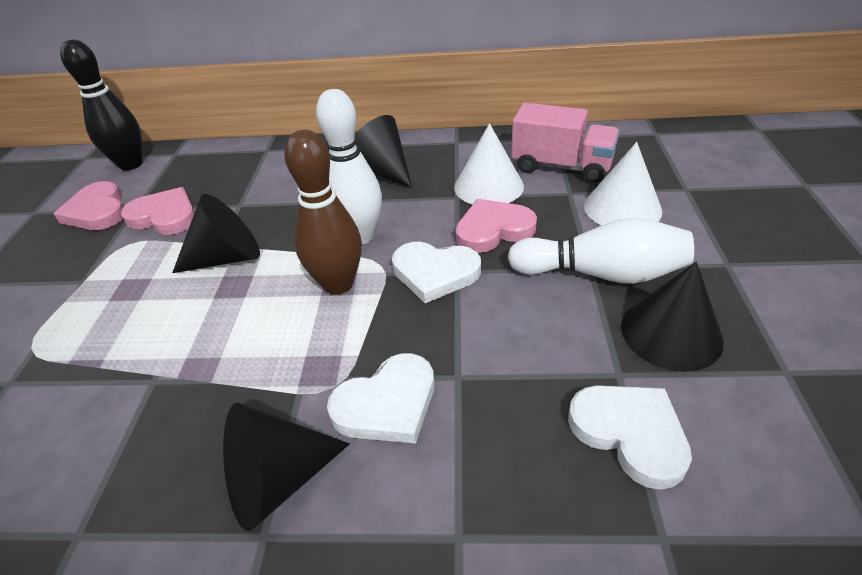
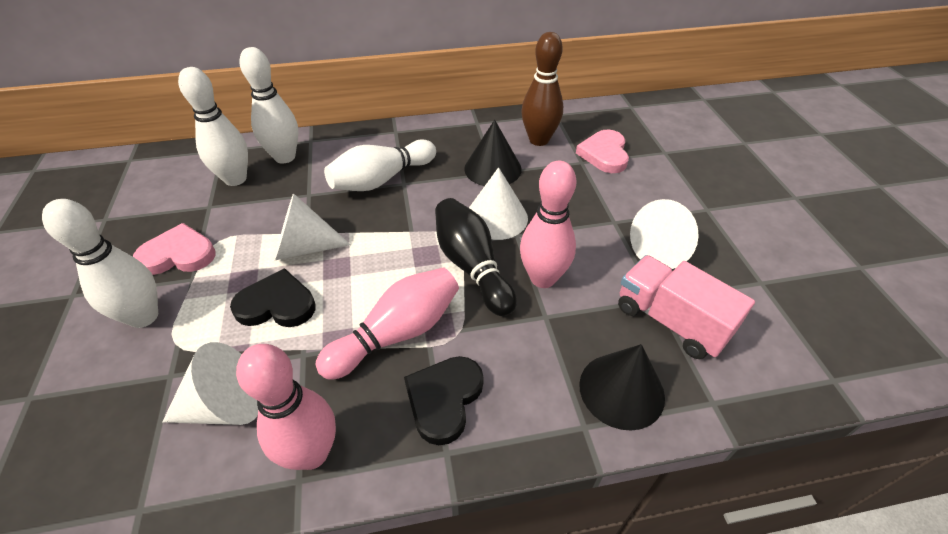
black cone: 4 -> 2
black heart: 0 -> 2
pink bowling pin: 0 -> 3
pink heart: 3 -> 2
white bowling pin: 2 -> 4
white cone: 2 -> 4
white heart: 3 -> 0

